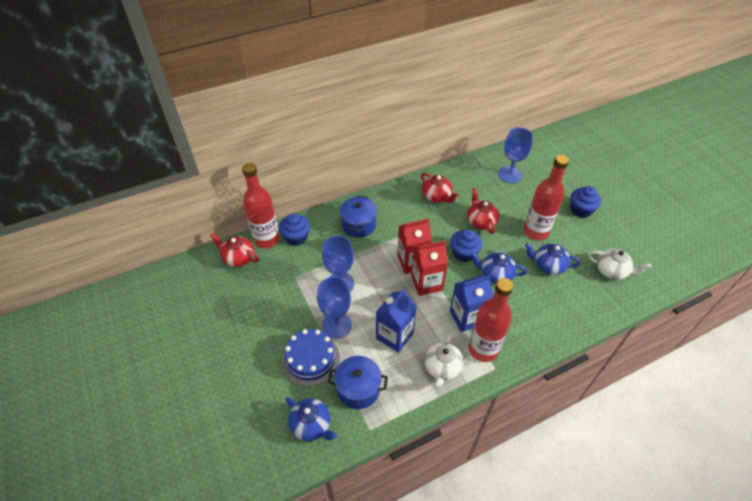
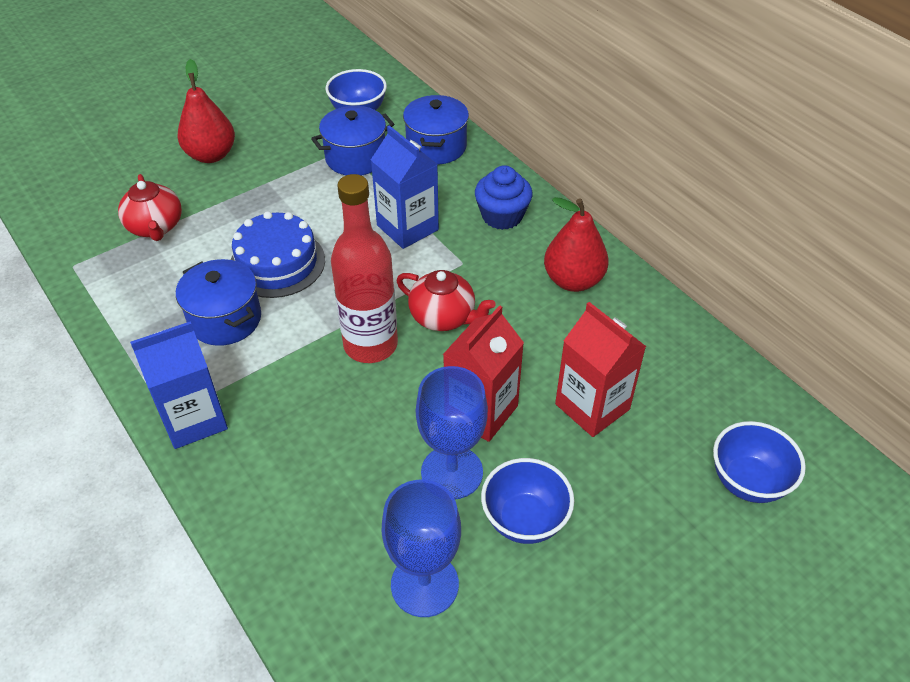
blue bowl: 0 -> 3
blue cupcake: 3 -> 1
blue goblet: 3 -> 2
blue pot: 2 -> 3
blue teapot: 3 -> 0
red bottle: 3 -> 1
red pear: 0 -> 2
red teapot: 3 -> 2
white teapot: 2 -> 0

